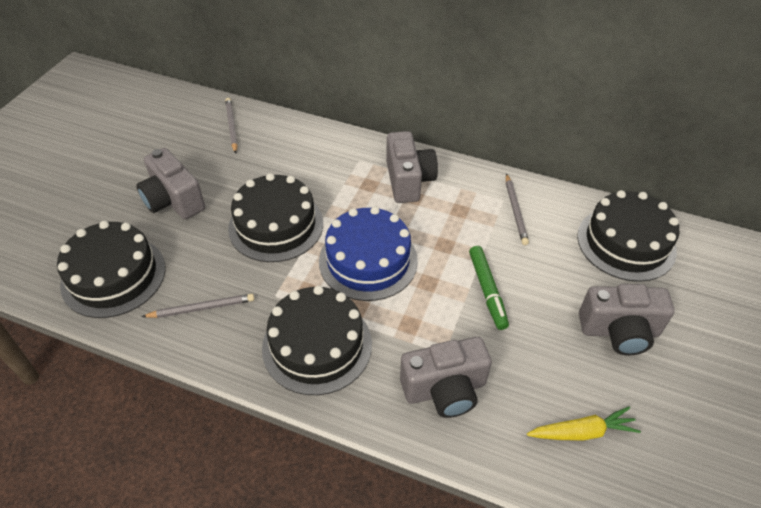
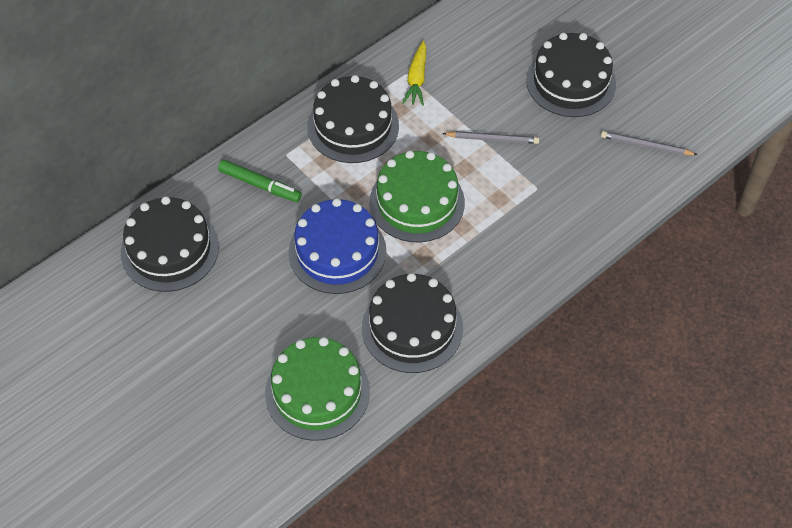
green cake: 0 -> 2
grey camera: 4 -> 0
grey pencil: 3 -> 2

